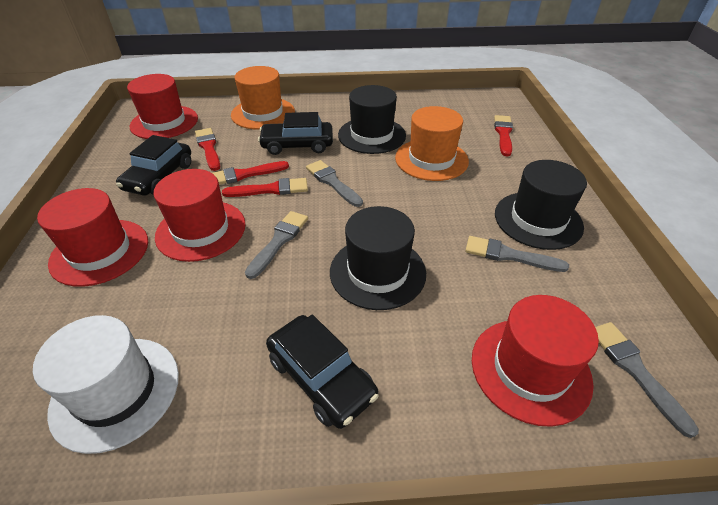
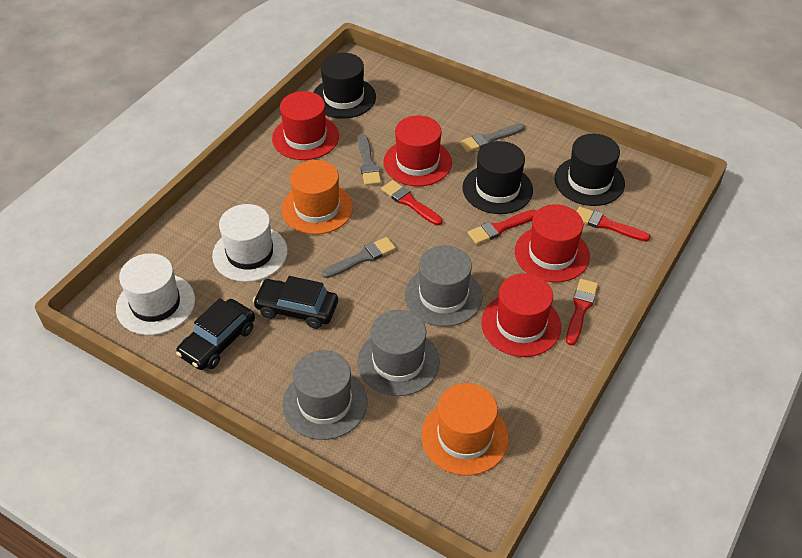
black car: 3 -> 2
grey brush: 4 -> 3
grey hat: 0 -> 3
white hat: 1 -> 2

